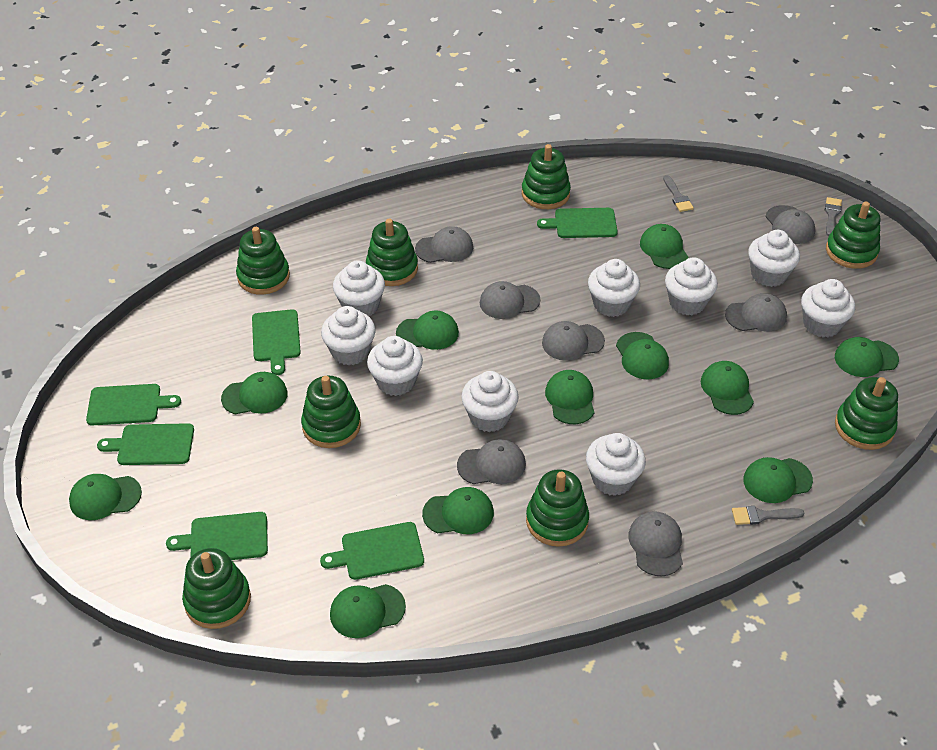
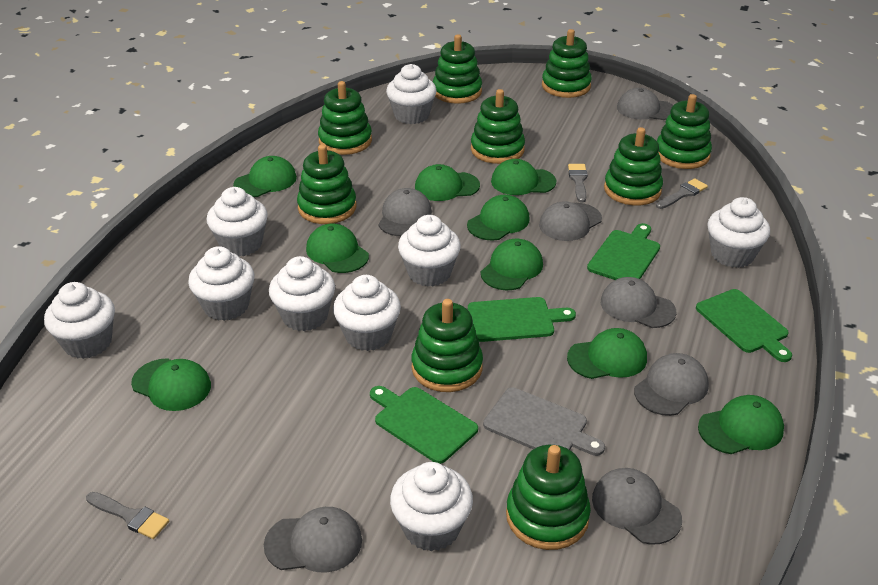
green cap: 11 -> 9
green cutting board: 6 -> 4
green stacking toy: 8 -> 9
grey cutting board: 0 -> 1

